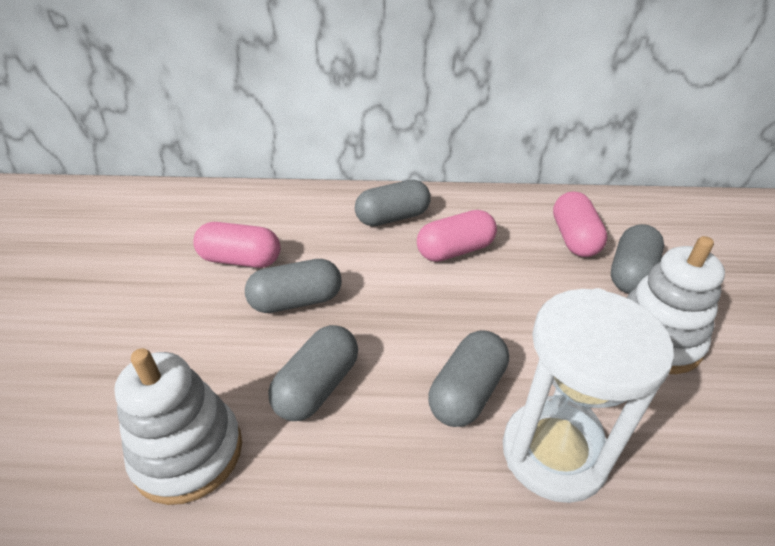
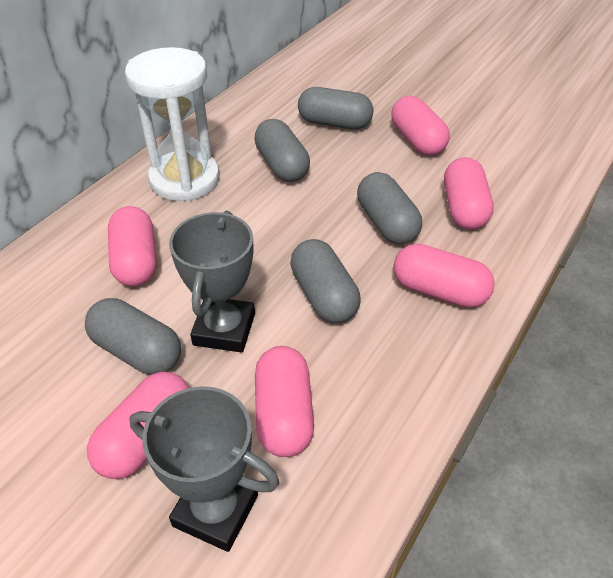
grey trophy: 0 -> 2
pink capsule: 3 -> 6
white stacking toy: 2 -> 0

